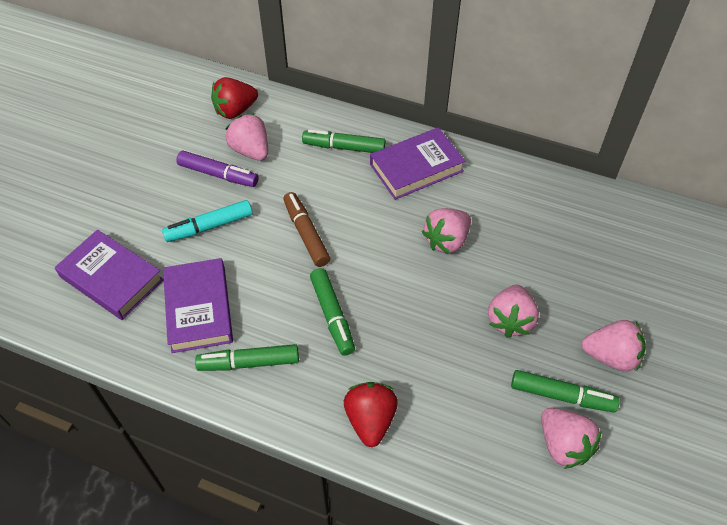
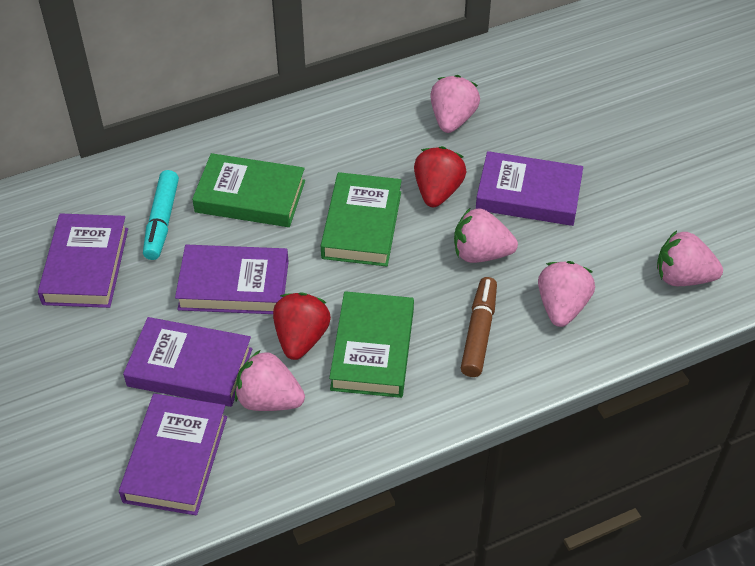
green book: 0 -> 3
green marker: 4 -> 0
purple book: 3 -> 5
purple marker: 1 -> 0

